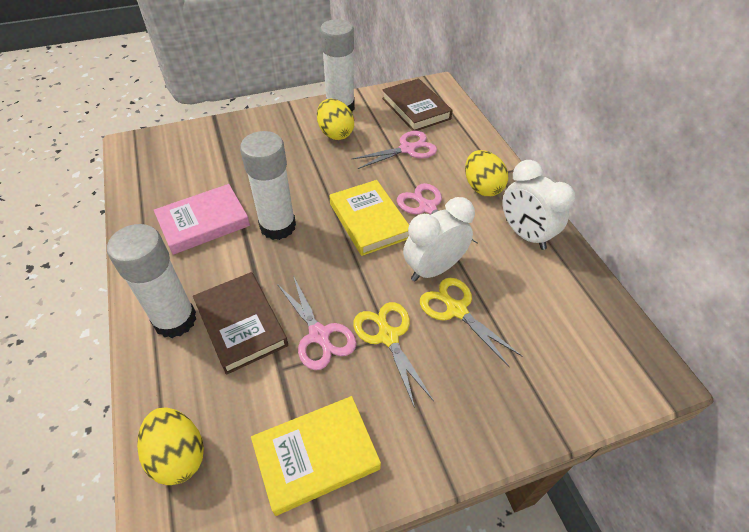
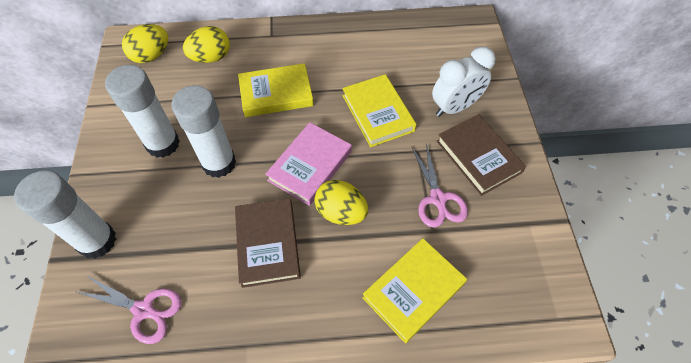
pink scissors: 3 -> 2
white clock: 2 -> 1
yellow book: 2 -> 3
yellow scissors: 2 -> 0

